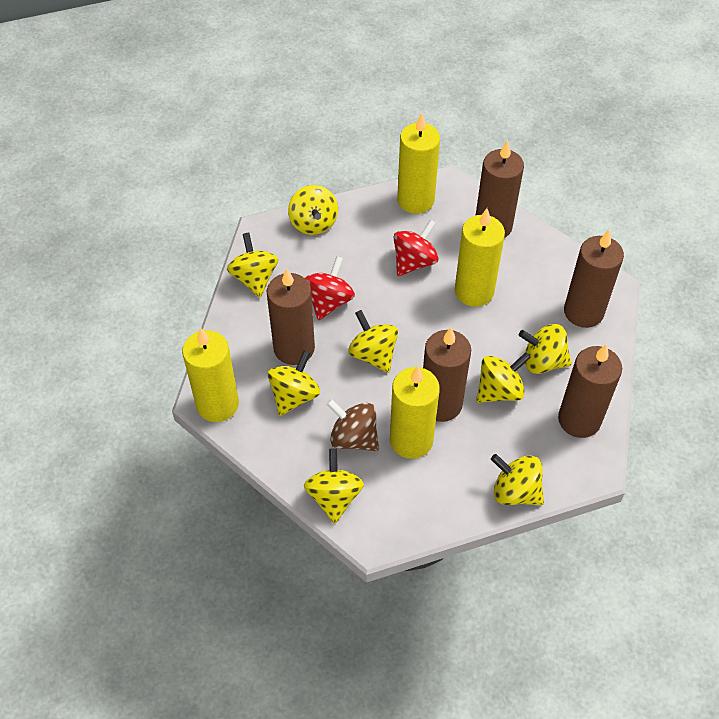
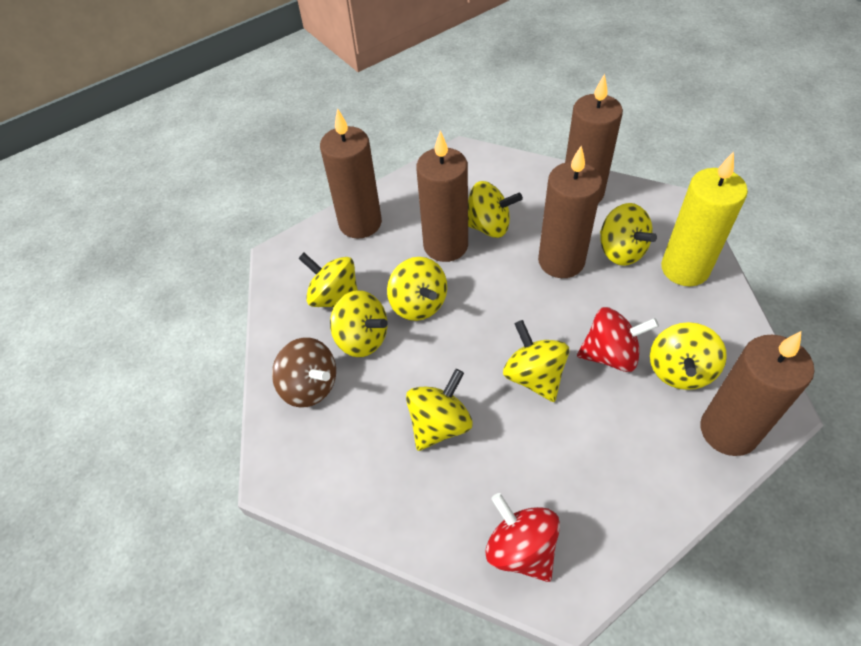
yellow candle: 4 -> 1

